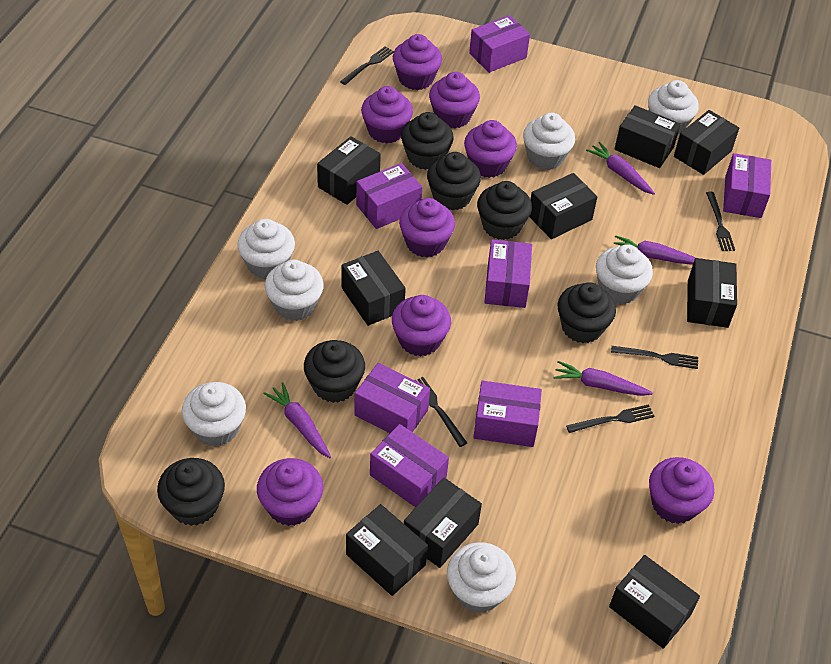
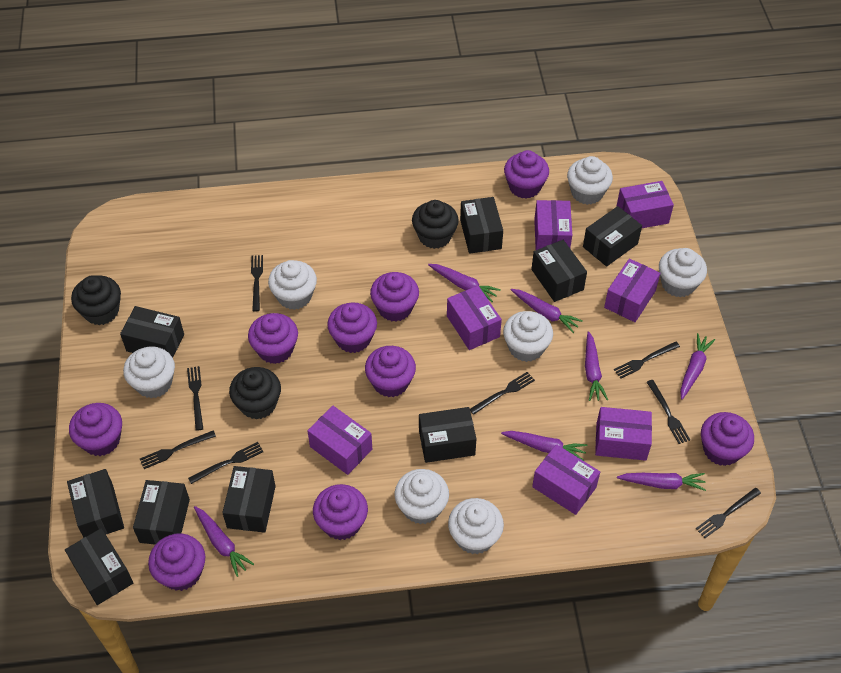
black cupcake: 6 -> 3
black fork: 5 -> 8
purple carrot: 4 -> 7
purple cupcake: 8 -> 9

